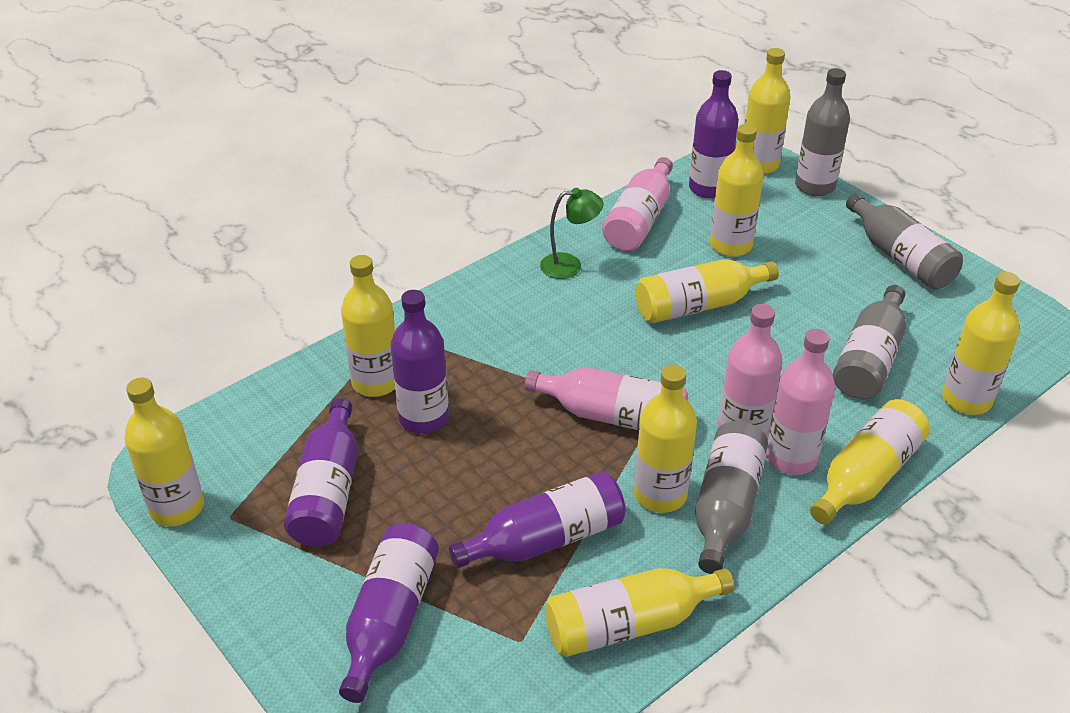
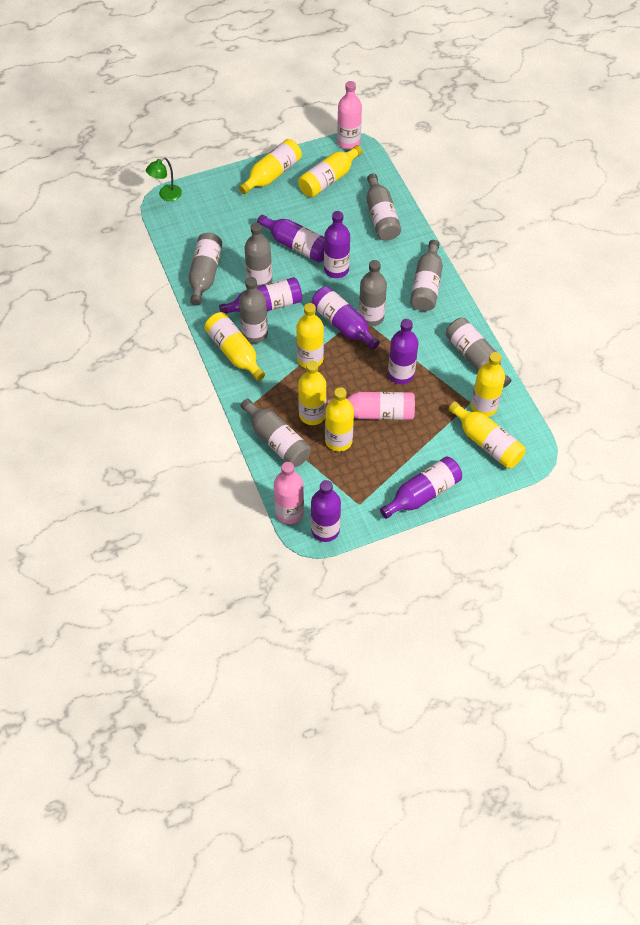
grey bottle: 4 -> 8
pink bottle: 4 -> 3
purple bottle: 5 -> 7
yellow bottle: 9 -> 8

